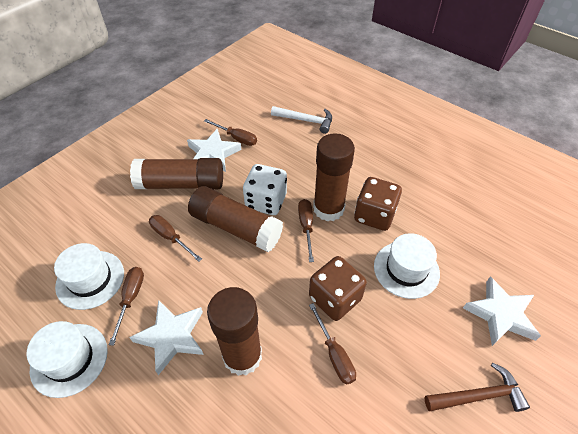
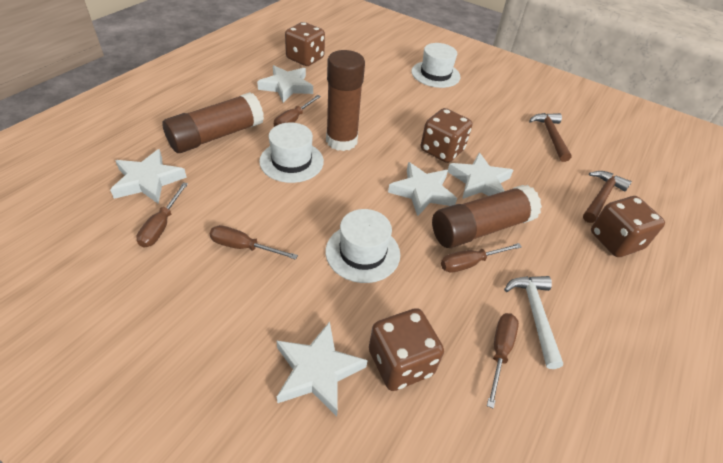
brown dice: 2 -> 4
brown glue stick: 4 -> 3
brown hammer: 1 -> 2
white dice: 1 -> 0
white star: 3 -> 5

